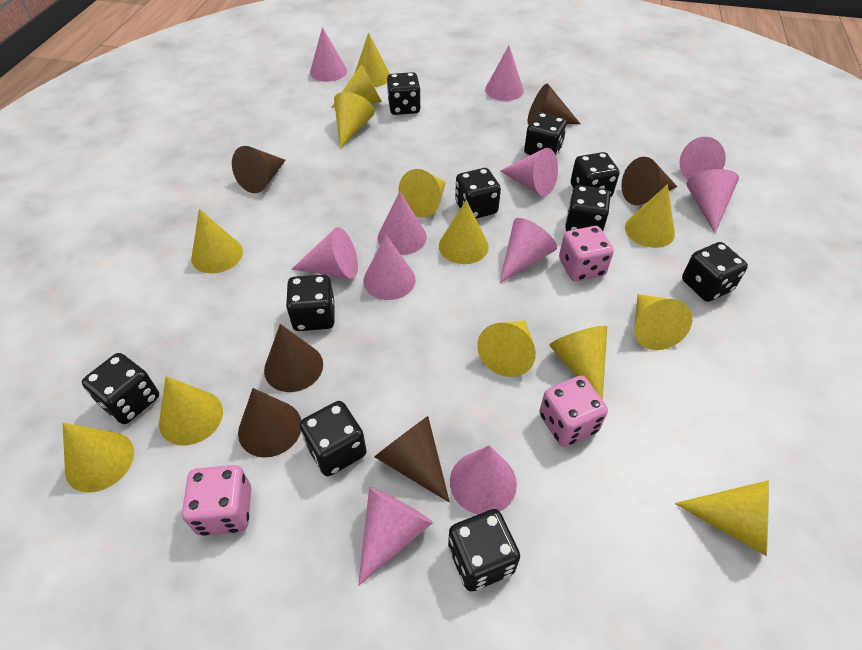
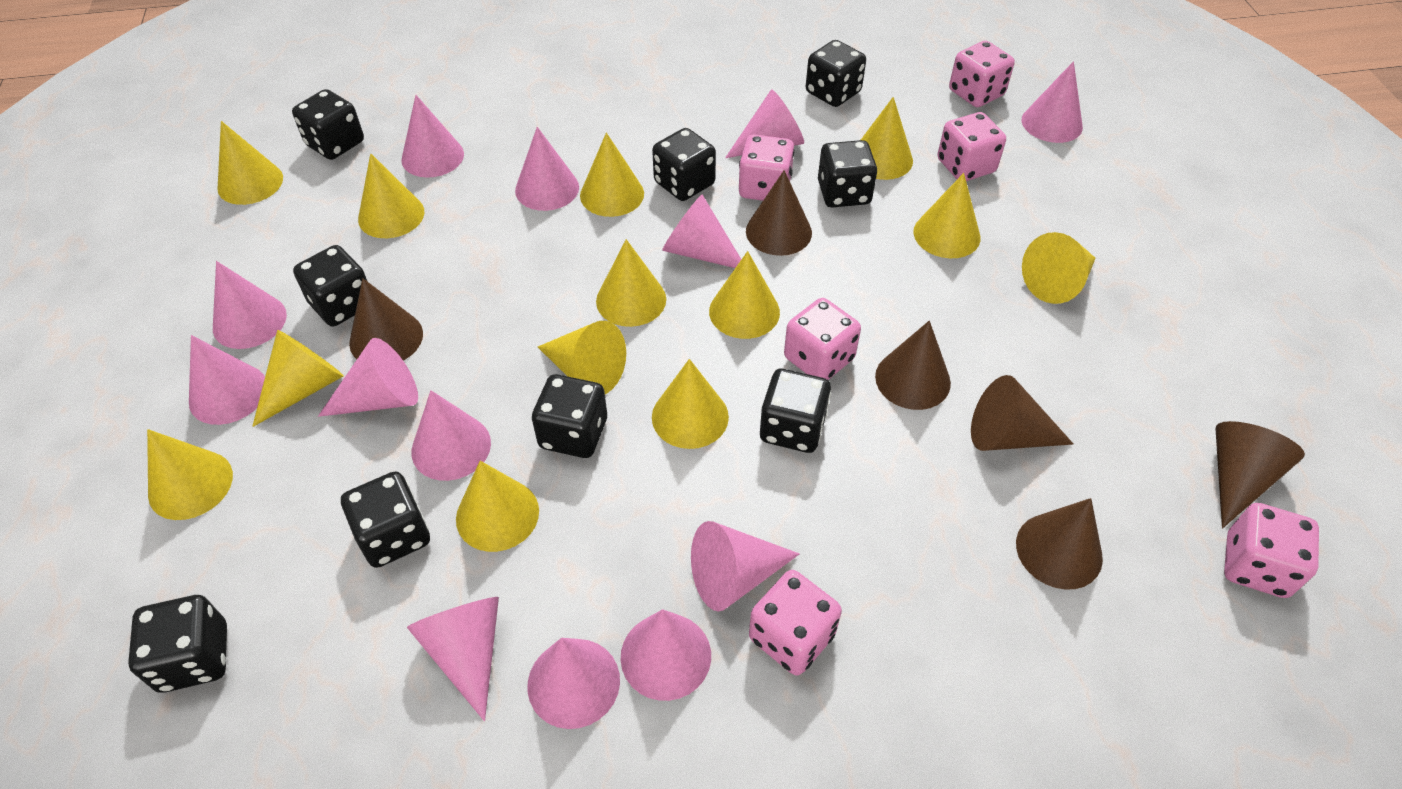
black dice: 10 -> 9
pink cone: 11 -> 13
pink dice: 3 -> 6

